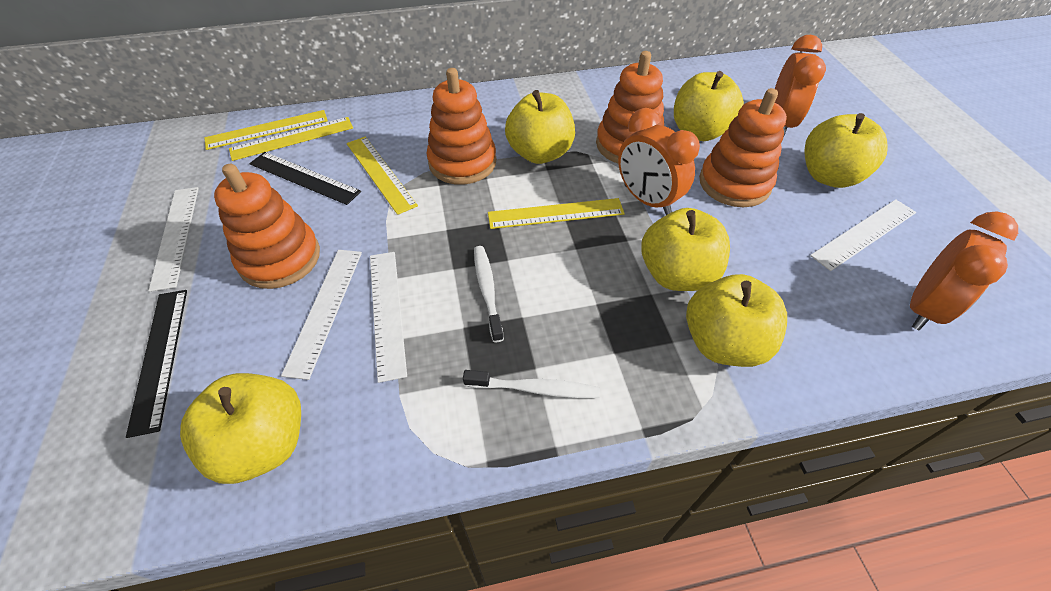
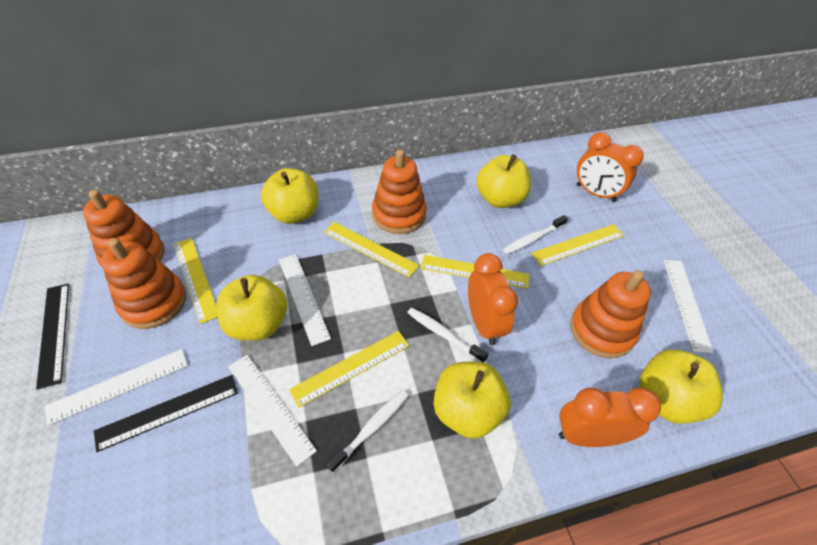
white toothbrush: 2 -> 3
yellow apple: 6 -> 5
yellow ruler: 4 -> 5

